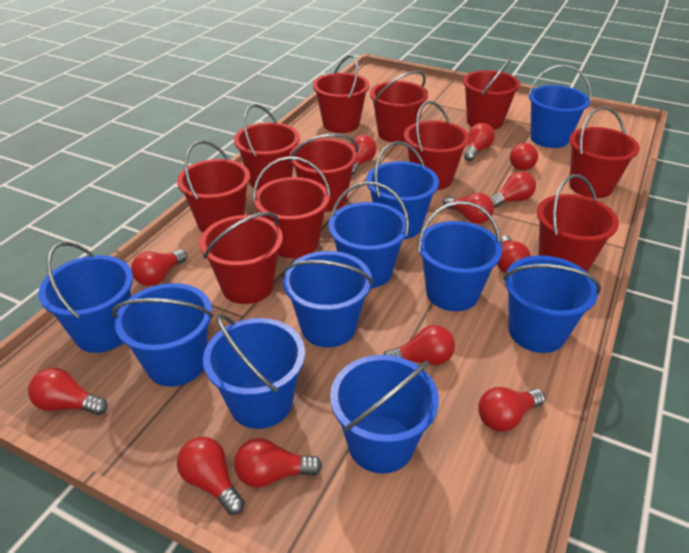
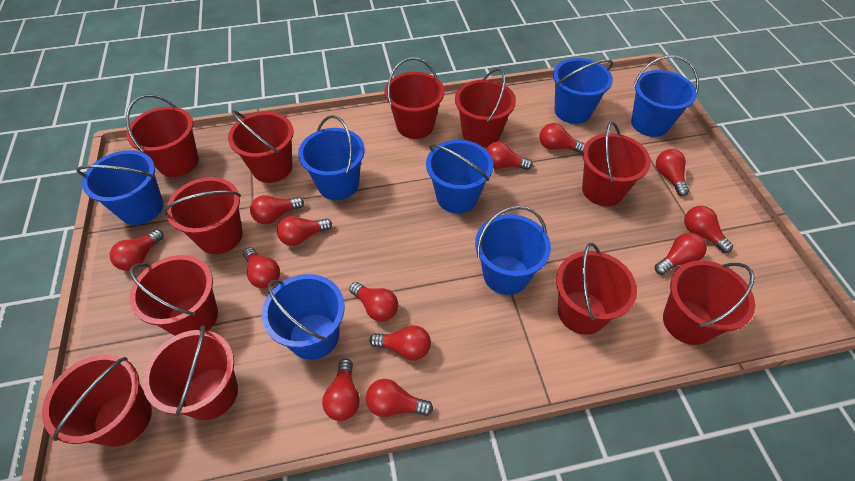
blue bucket: 10 -> 7
red light bulb: 12 -> 13

